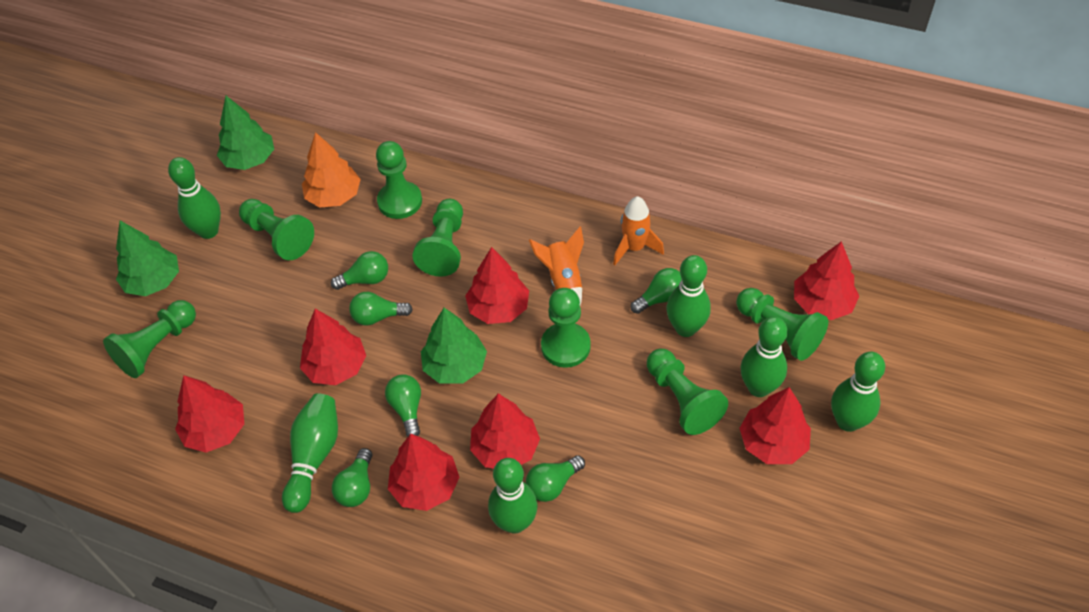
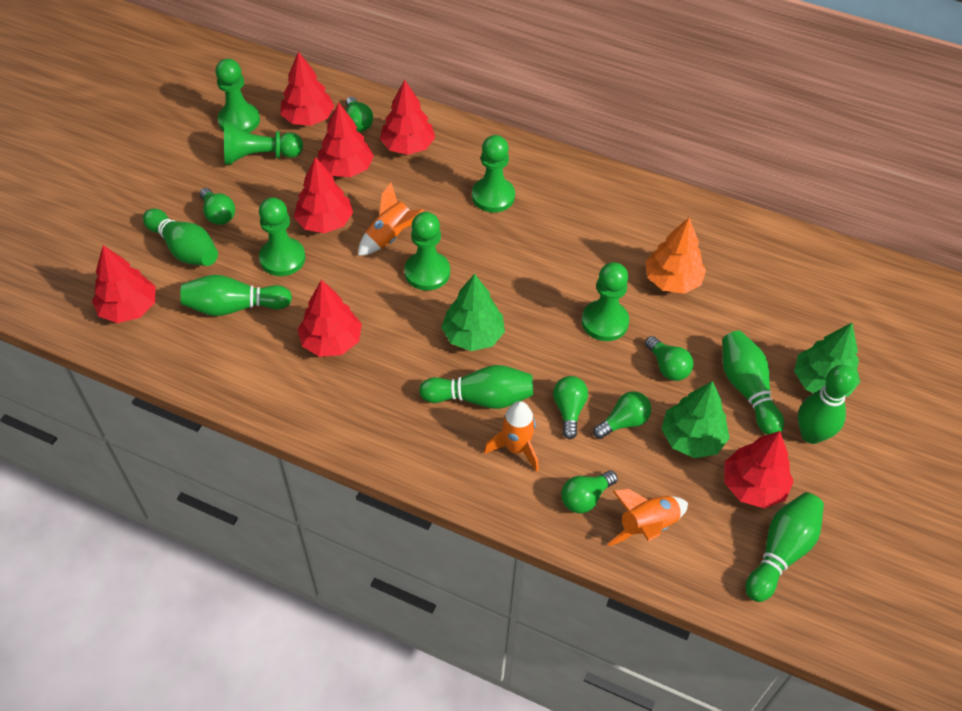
green pawn: 7 -> 6
orange rocket: 2 -> 3

